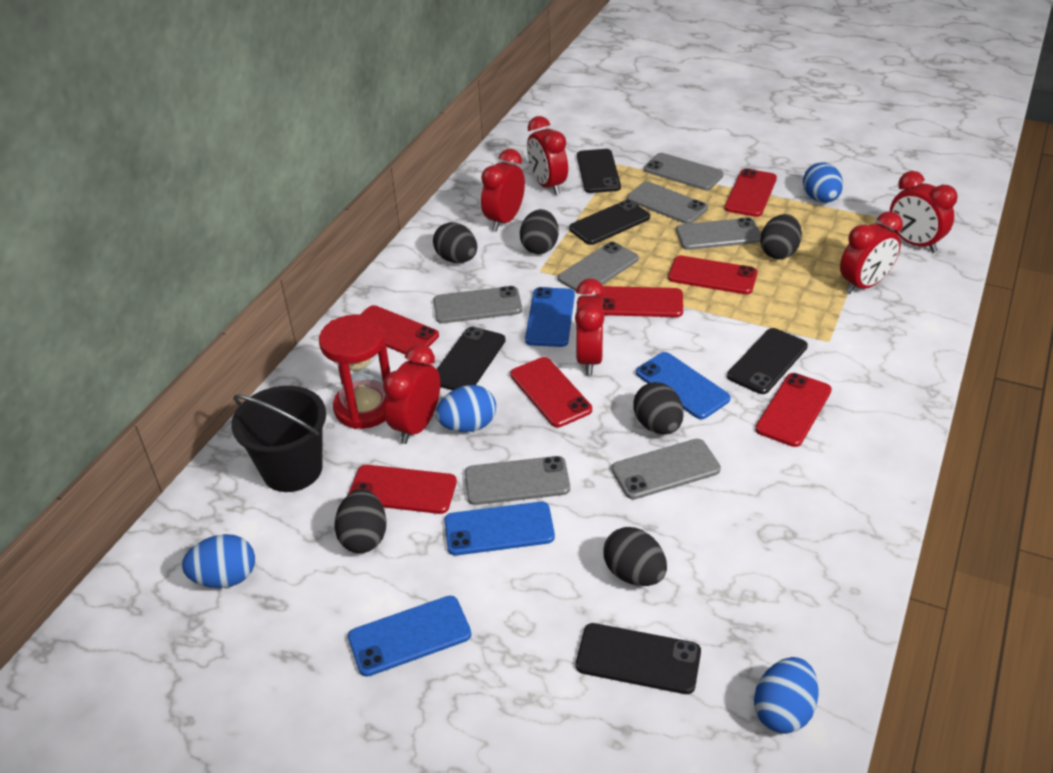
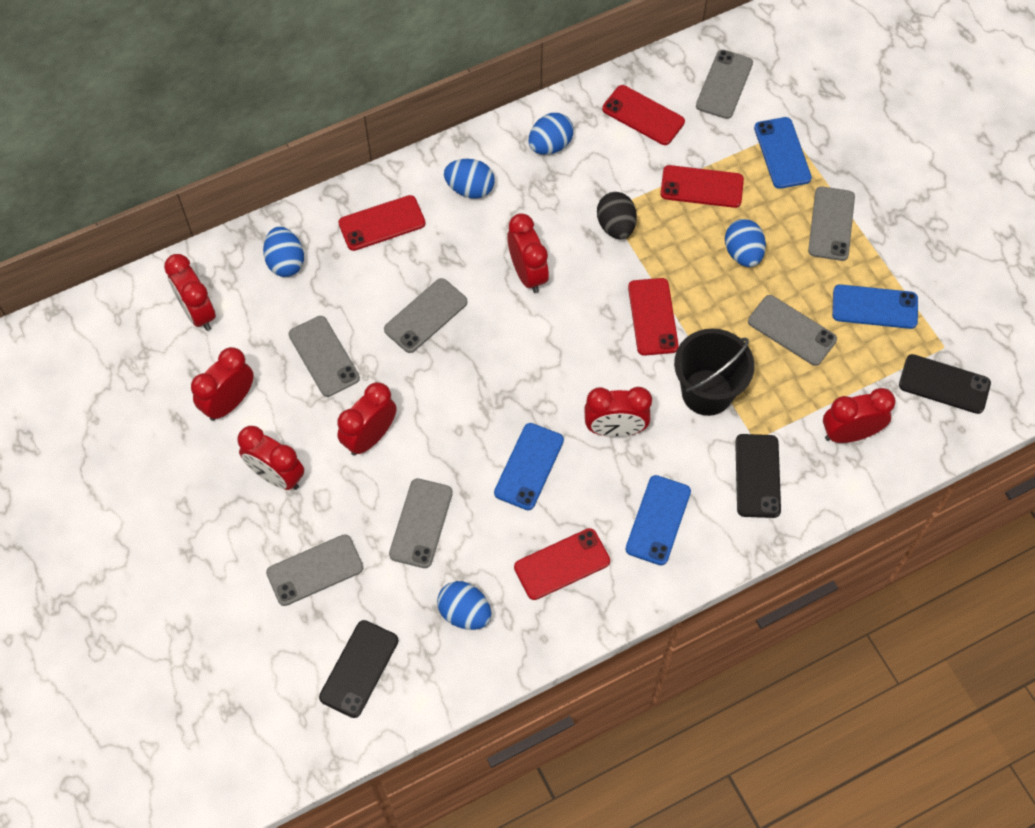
black egg: 6 -> 1
black phone: 5 -> 3
blue egg: 4 -> 5
red clock: 6 -> 7
red hourglass: 1 -> 0
red phone: 7 -> 5

